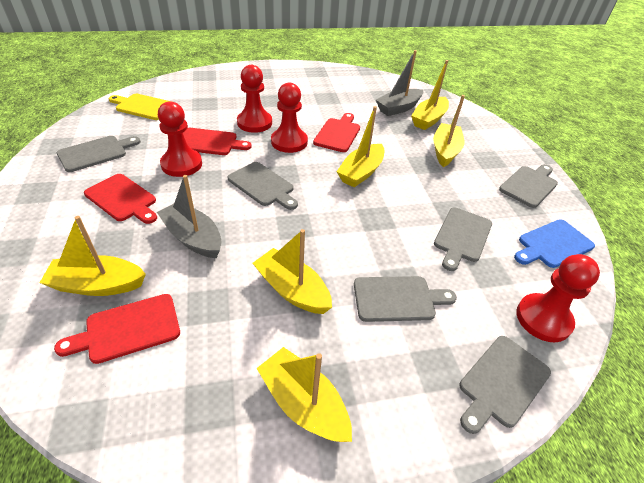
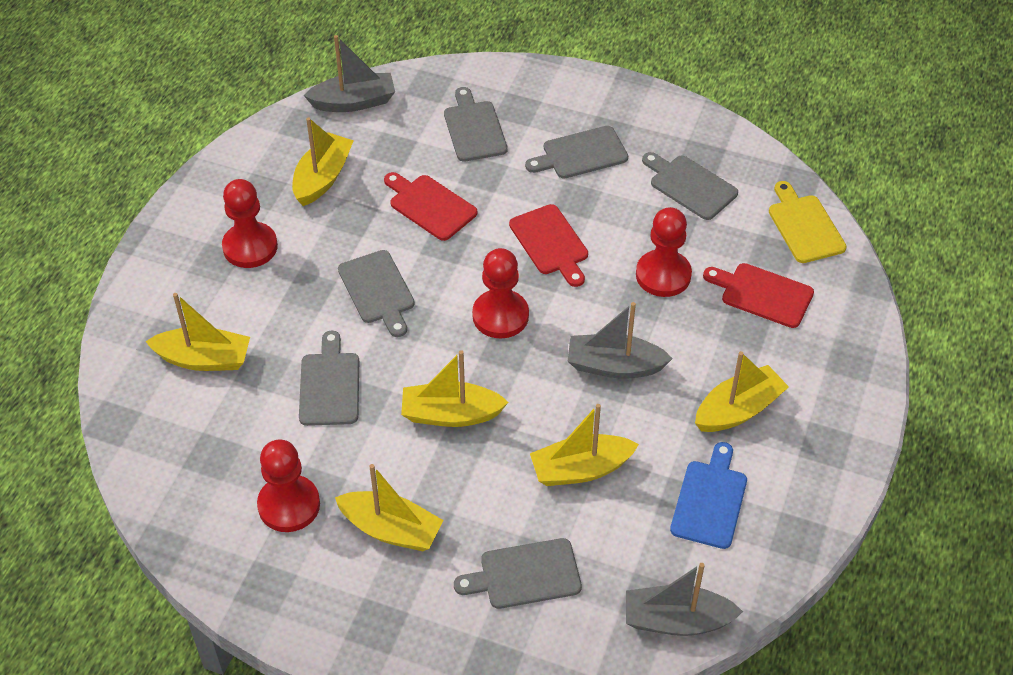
grey boat: 2 -> 3
red cutting board: 4 -> 3

